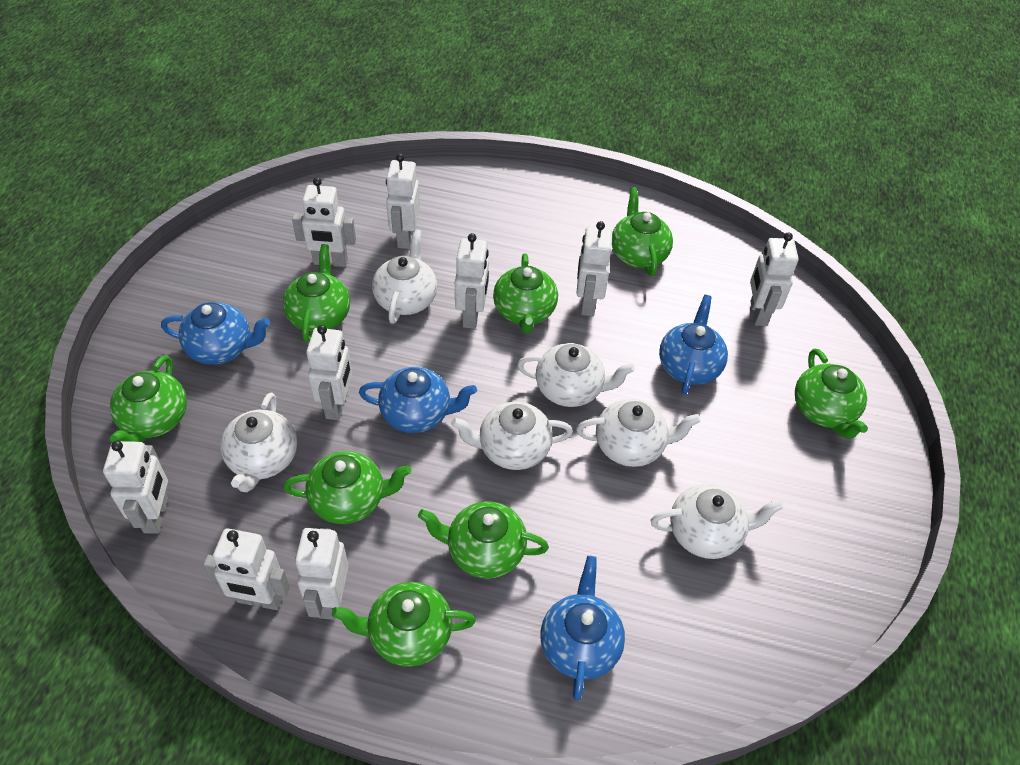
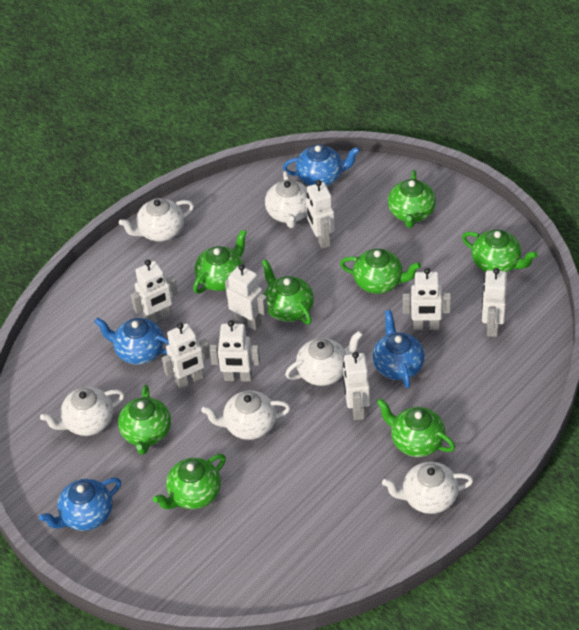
white robot: 9 -> 8

